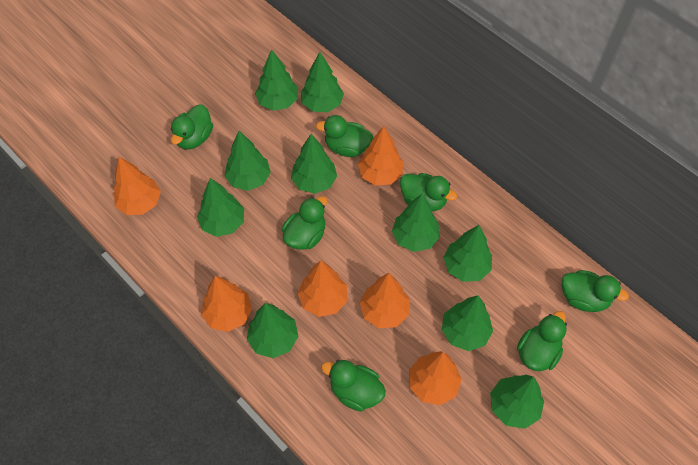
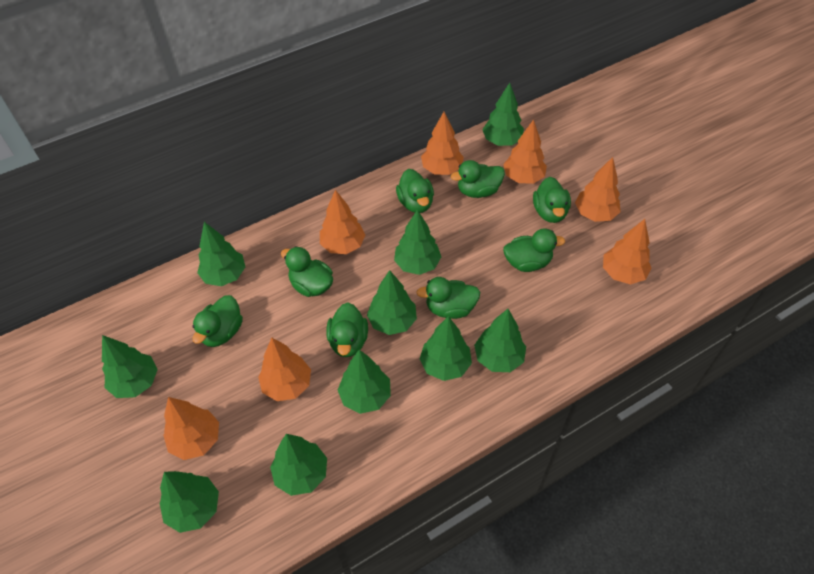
green duck: 7 -> 8
orange tree: 6 -> 7

